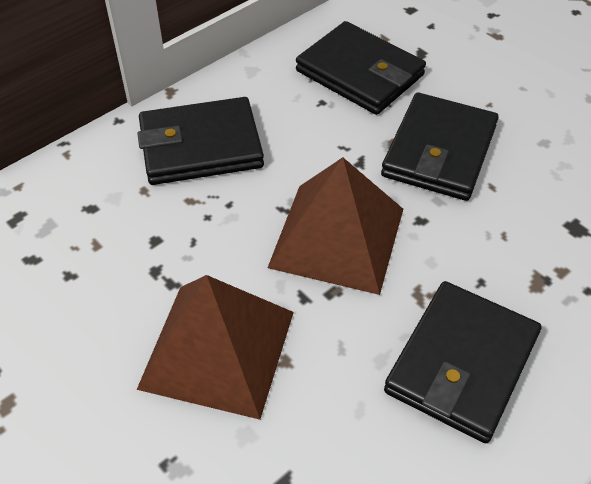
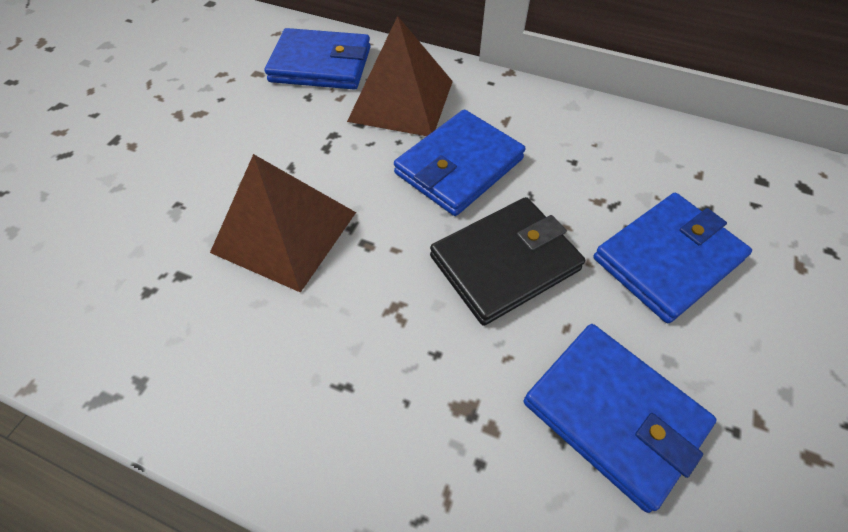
black wallet: 4 -> 1
blue wallet: 0 -> 4

